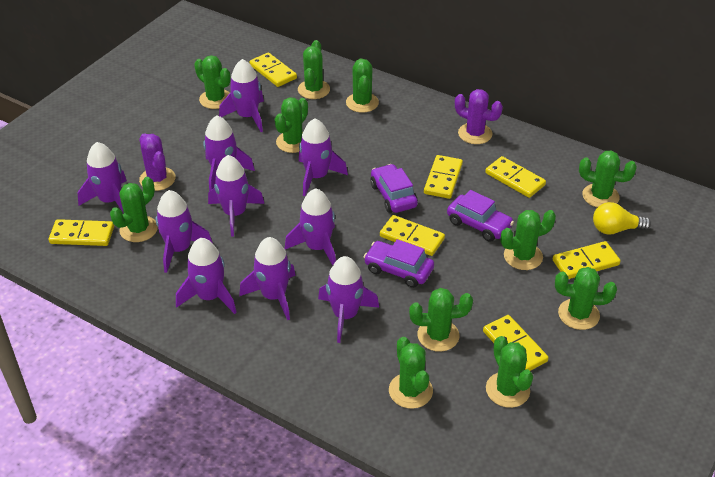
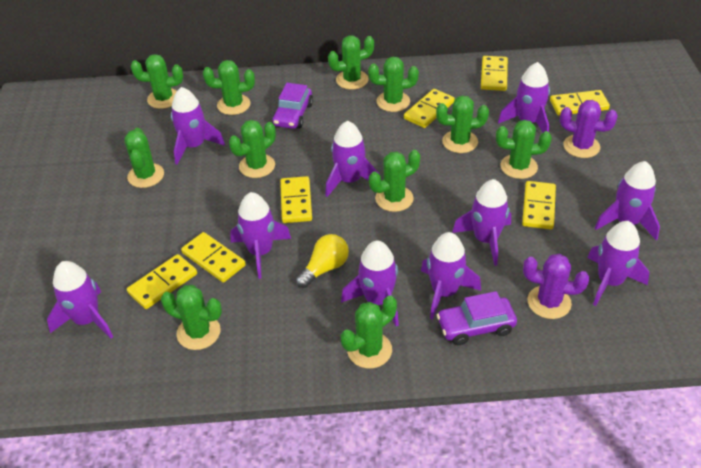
purple car: 3 -> 2

